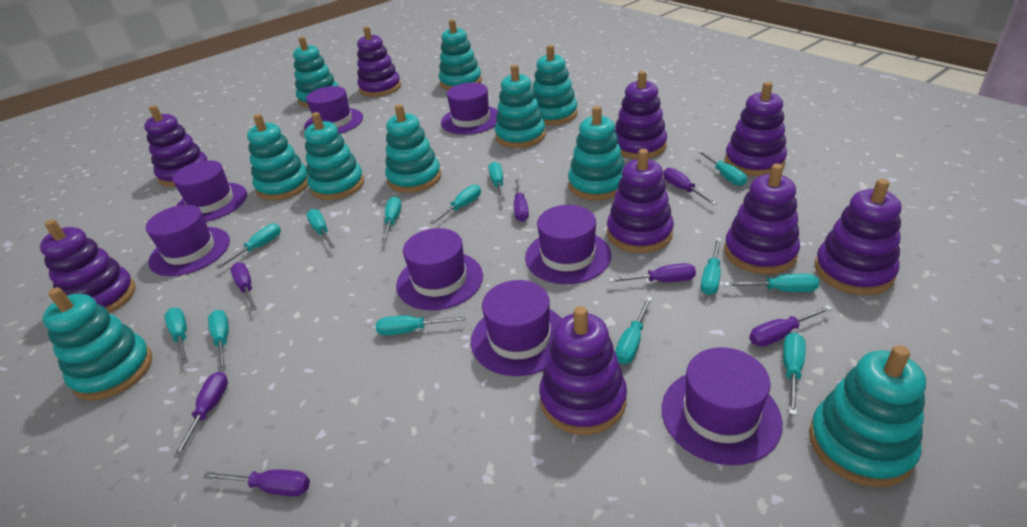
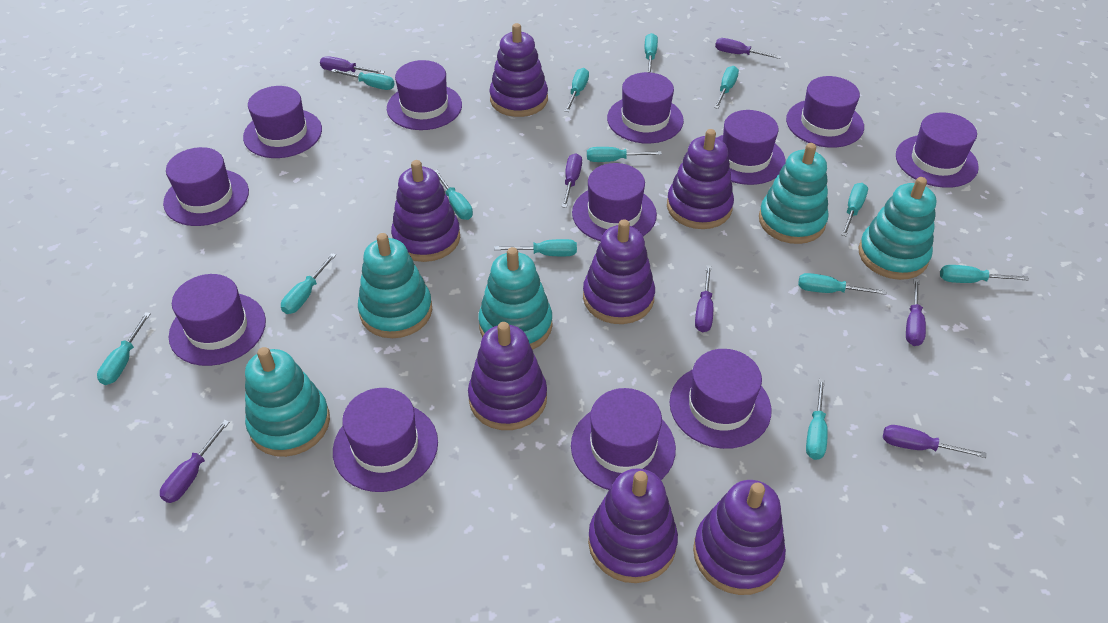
purple hat: 8 -> 12
purple stacking toy: 9 -> 7
turquoise stacking toy: 10 -> 5

